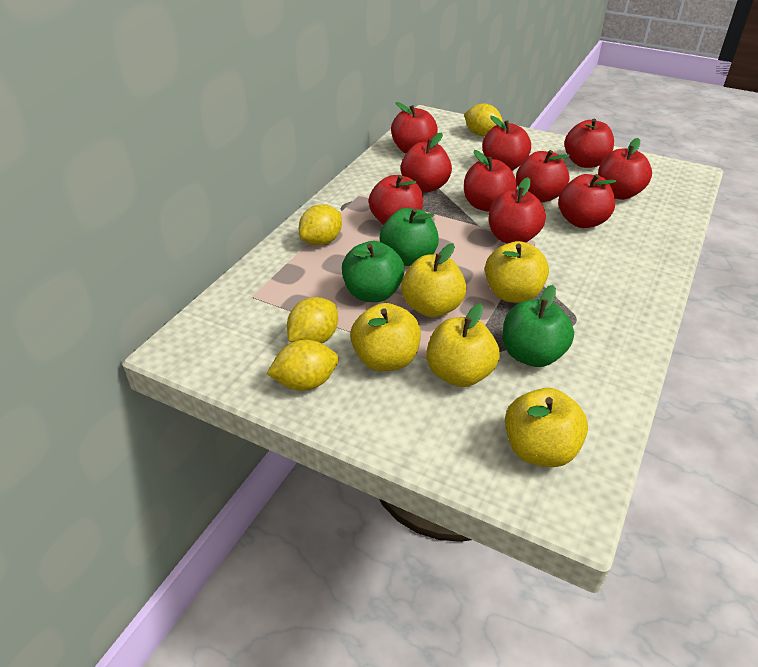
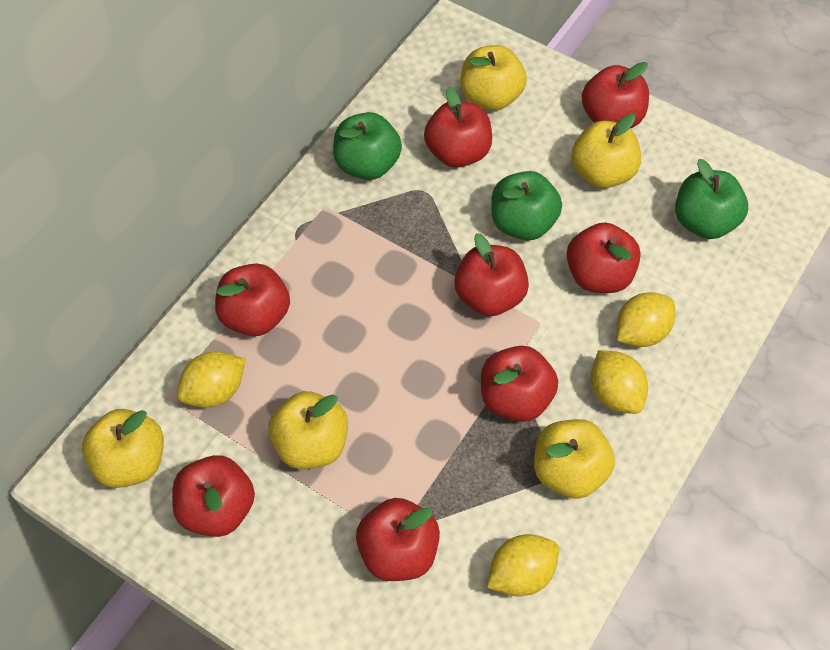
red apple: 10 -> 8

